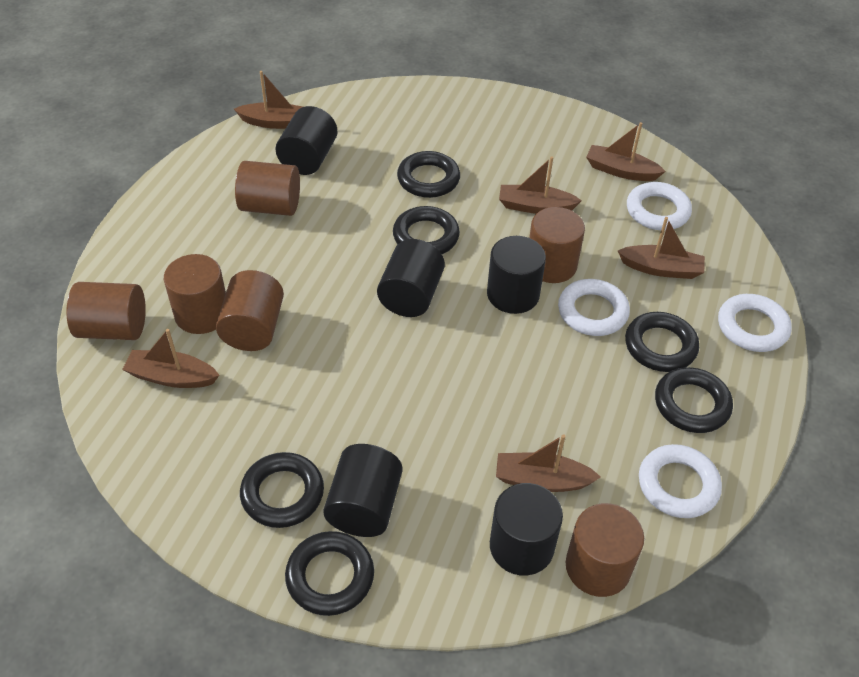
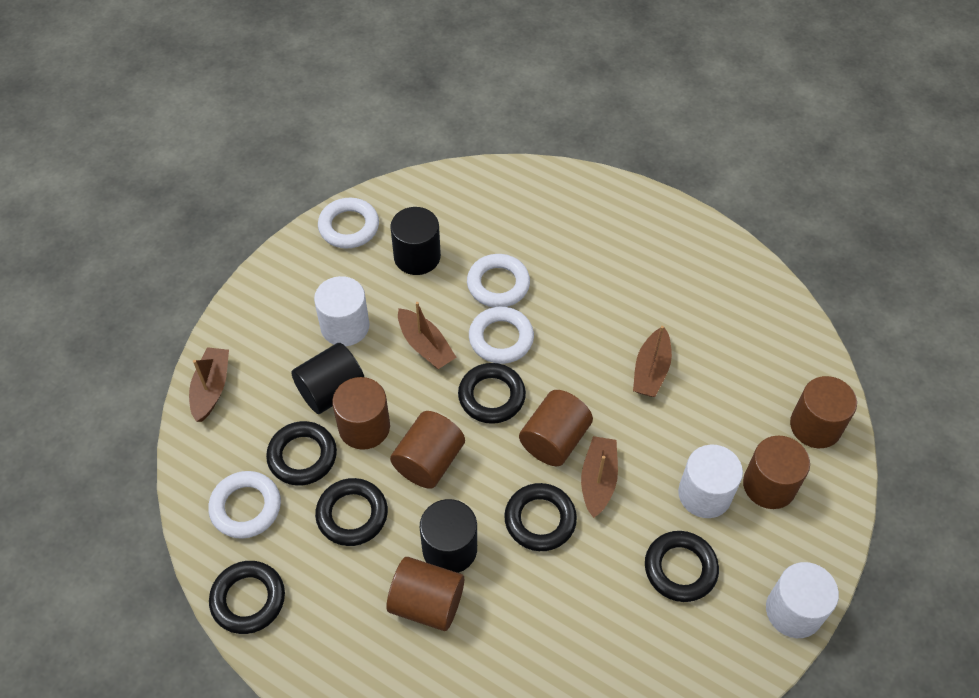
black cylinder: 5 -> 3
brown boat: 6 -> 4
white cylinder: 0 -> 3

